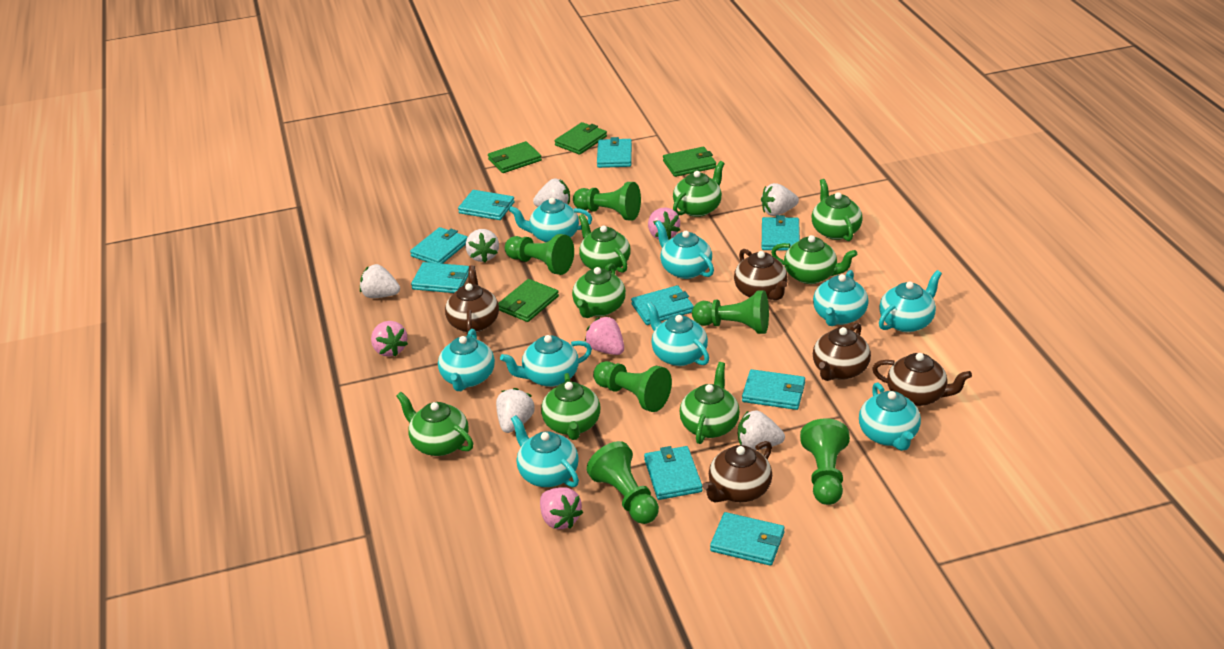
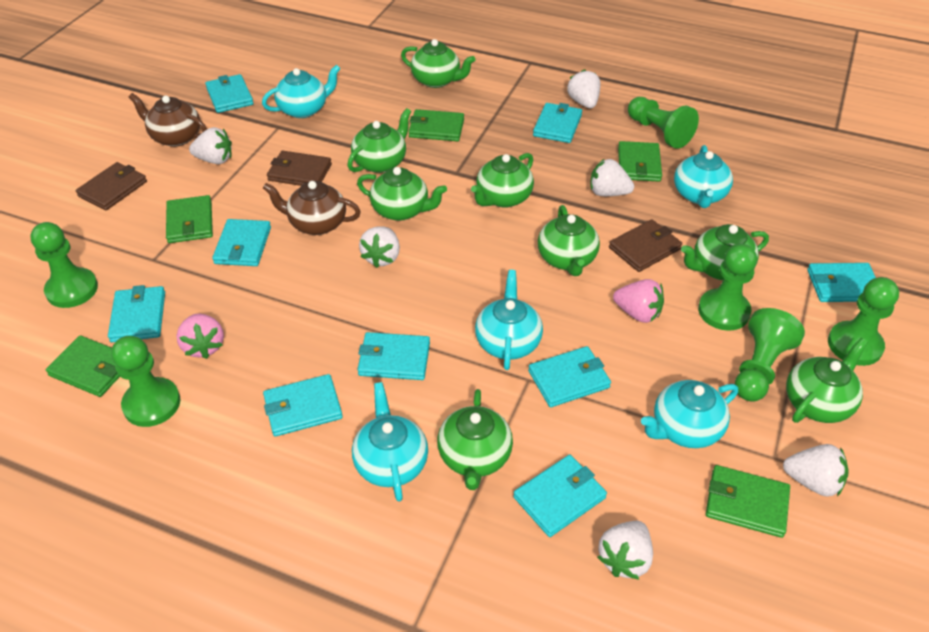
brown teapot: 5 -> 2
brown wallet: 0 -> 3
green wallet: 4 -> 5
pink strawberry: 4 -> 2
turquoise teapot: 9 -> 5

